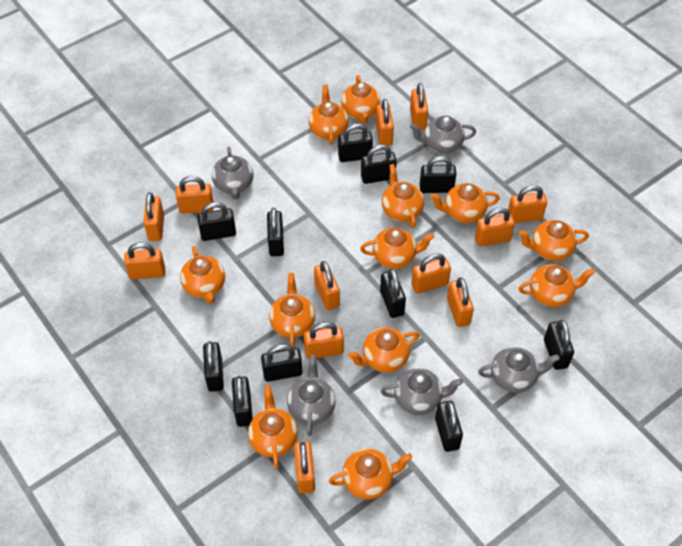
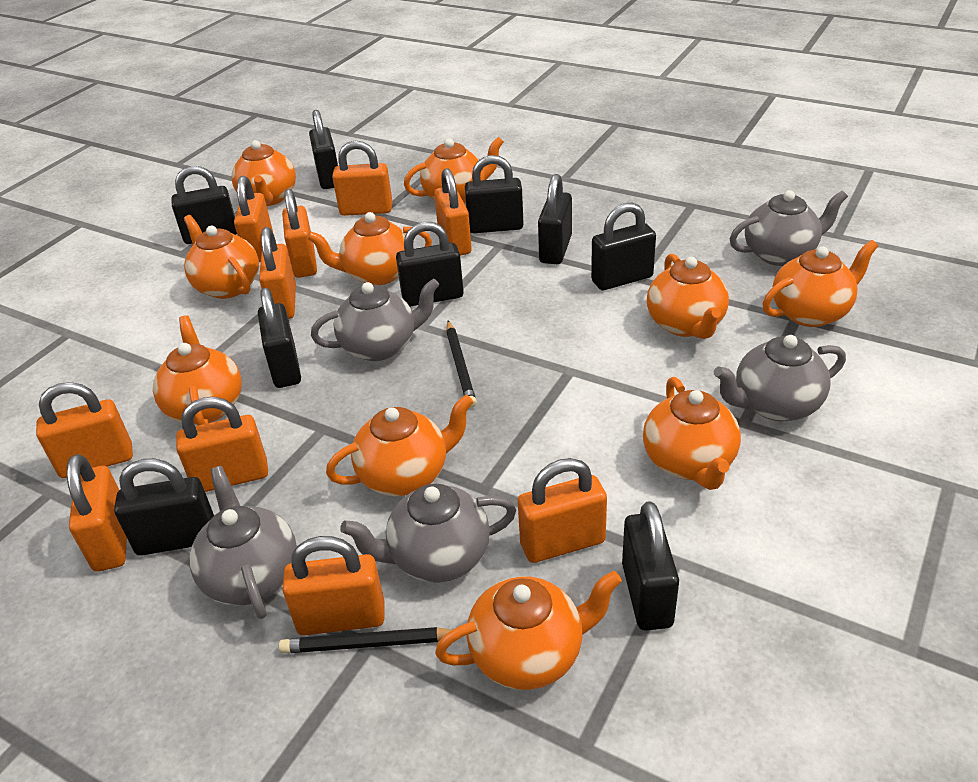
black padlock: 11 -> 9
black pencil: 0 -> 2
orange padlock: 12 -> 10
orange teapot: 12 -> 10

